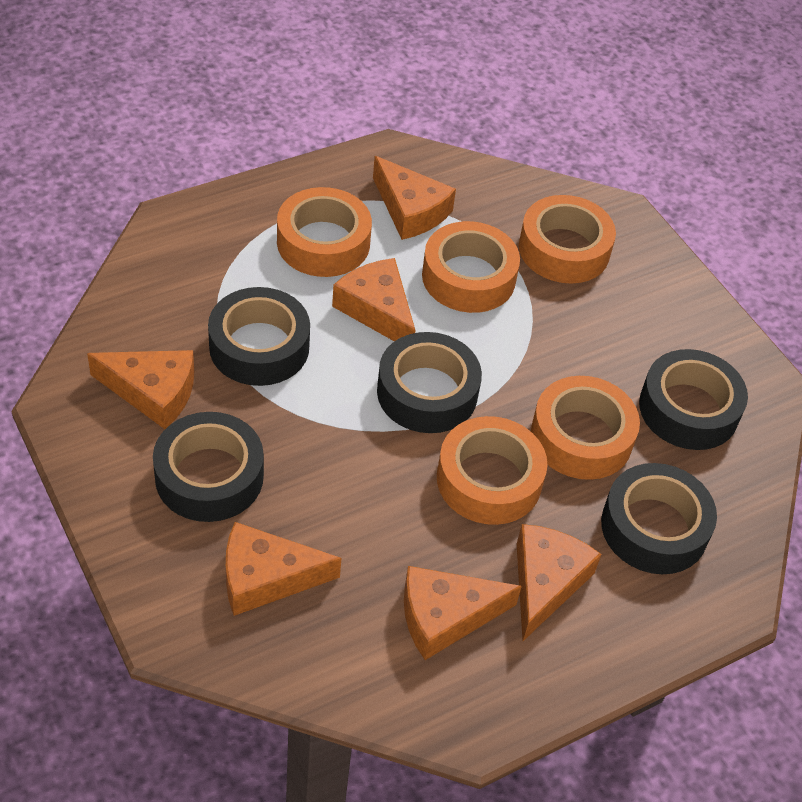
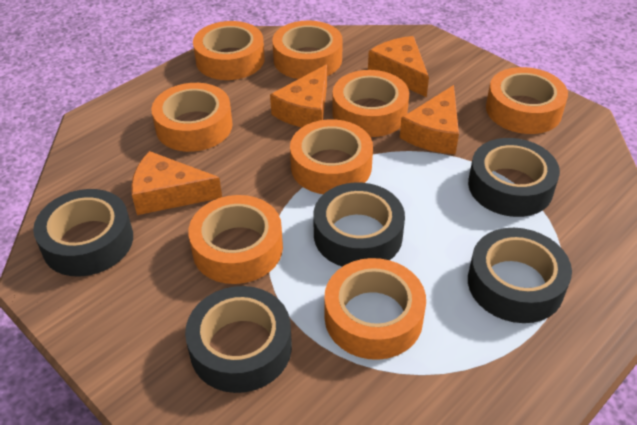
orange cheese: 6 -> 4
orange tape: 5 -> 8

